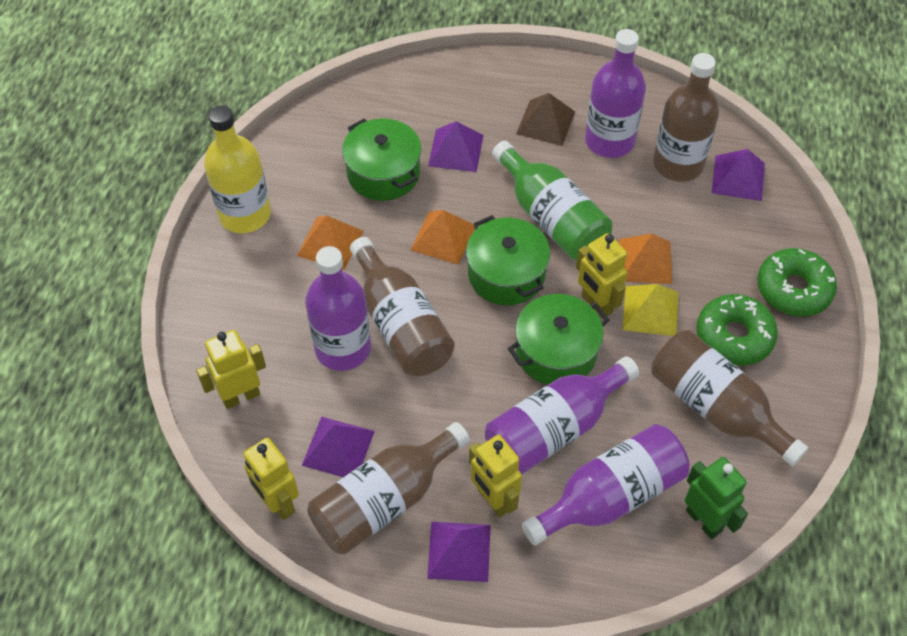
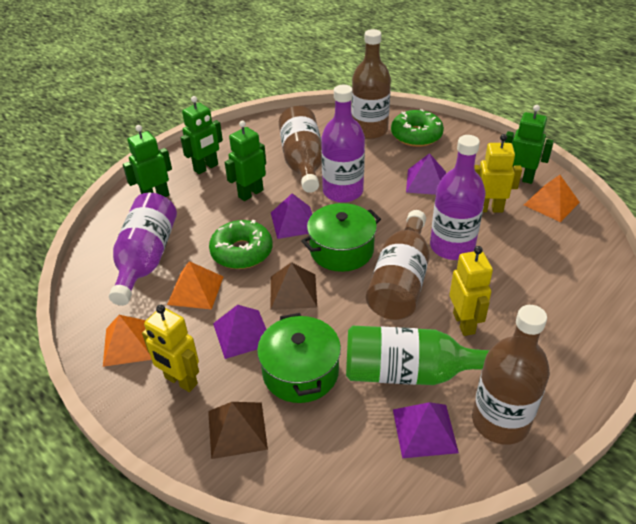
brown pyramid: 1 -> 2
green pot: 3 -> 2
green robot: 1 -> 4
purple bottle: 4 -> 3
yellow bottle: 1 -> 0
yellow pyramid: 1 -> 0
yellow robot: 4 -> 3

